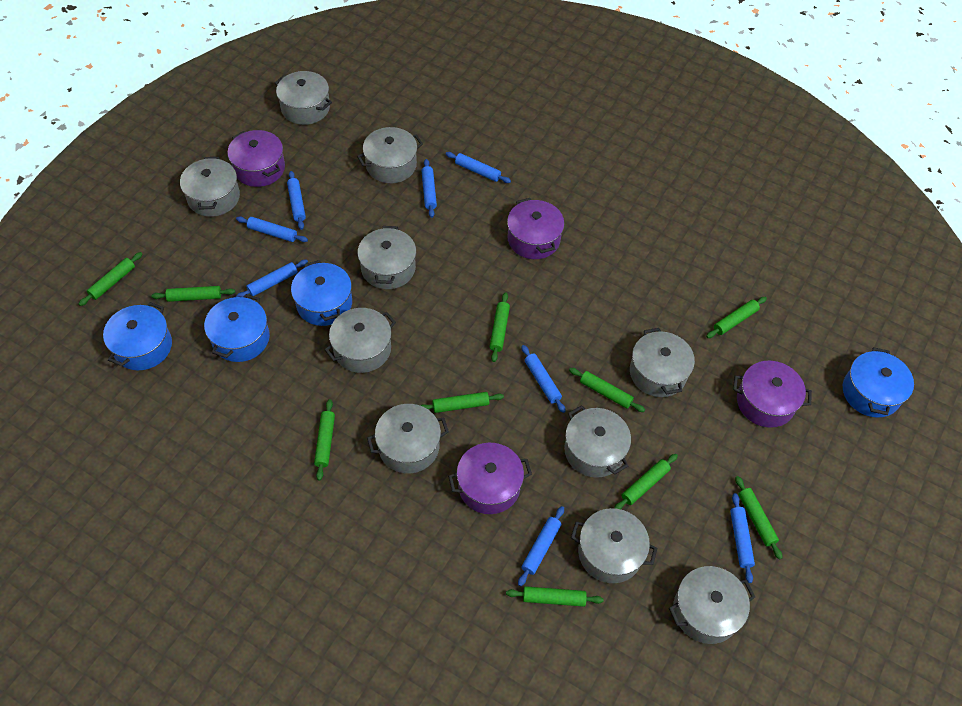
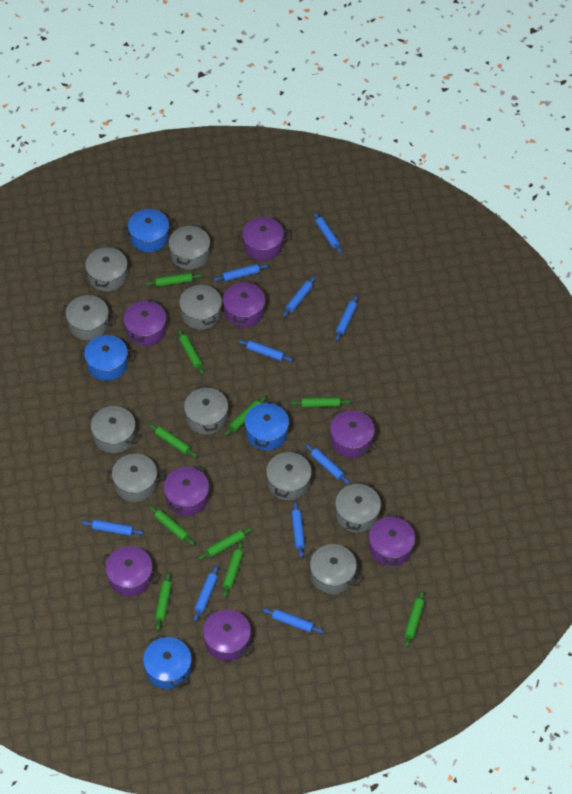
blue rolling pin: 8 -> 10
purple pot: 4 -> 8

